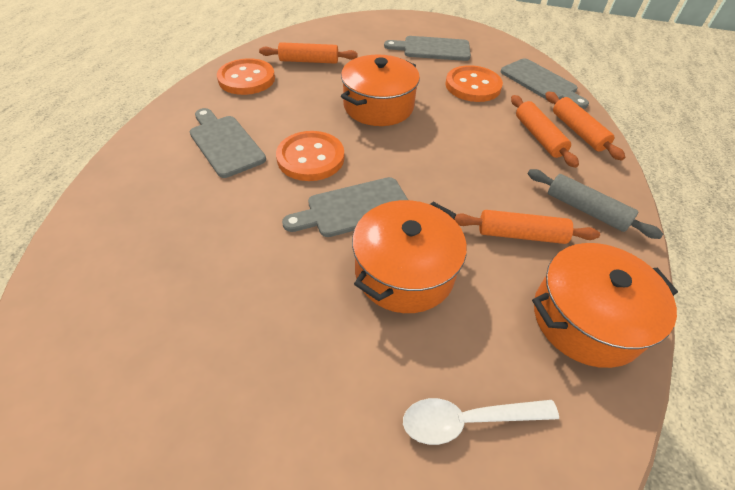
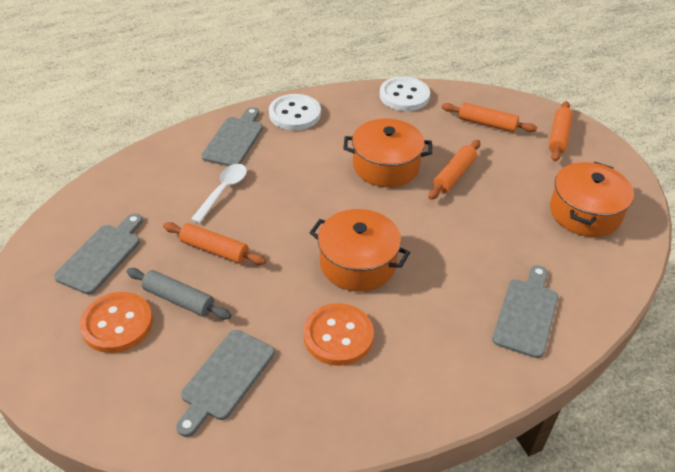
orange button: 3 -> 2
white button: 0 -> 2

